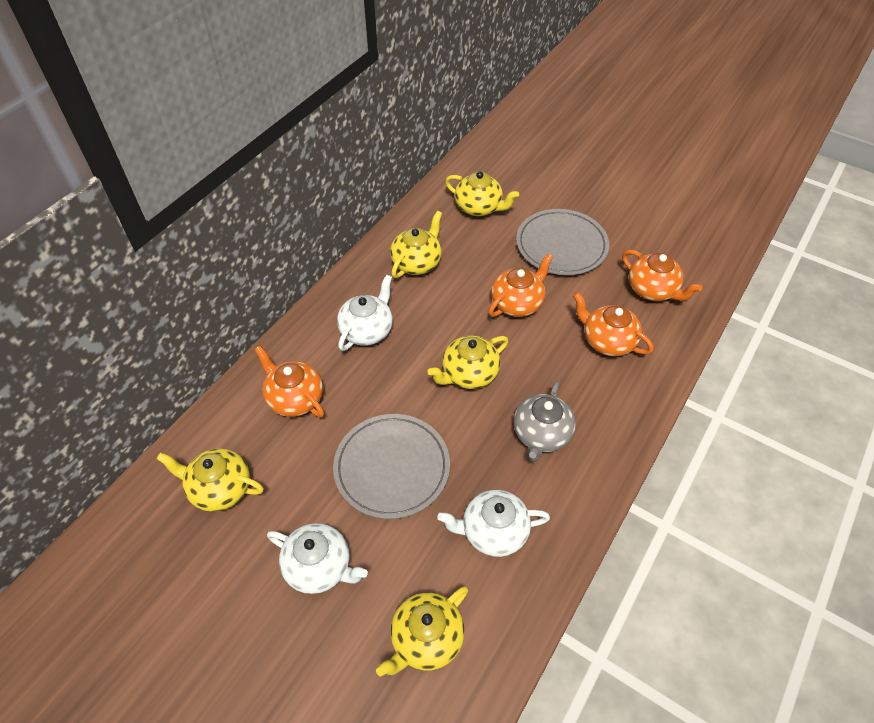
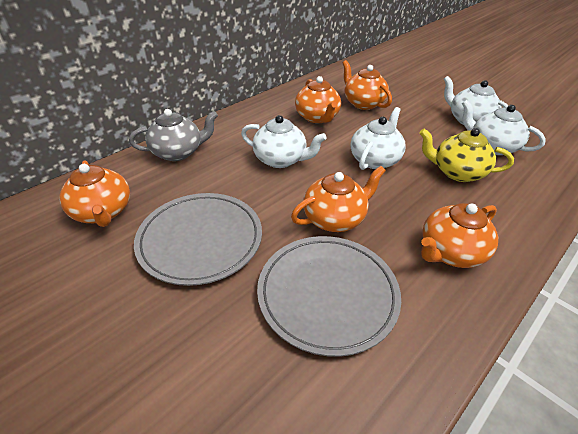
orange teapot: 4 -> 5
white teapot: 3 -> 4
yellow teapot: 5 -> 1

